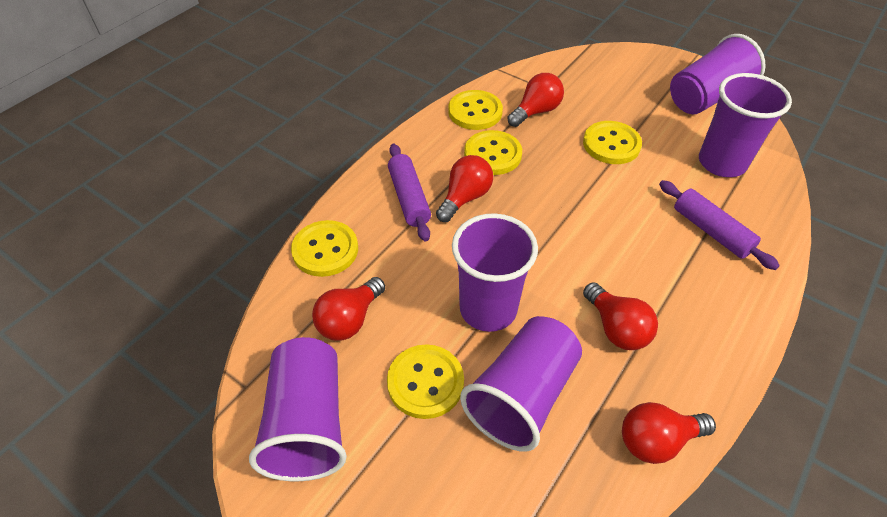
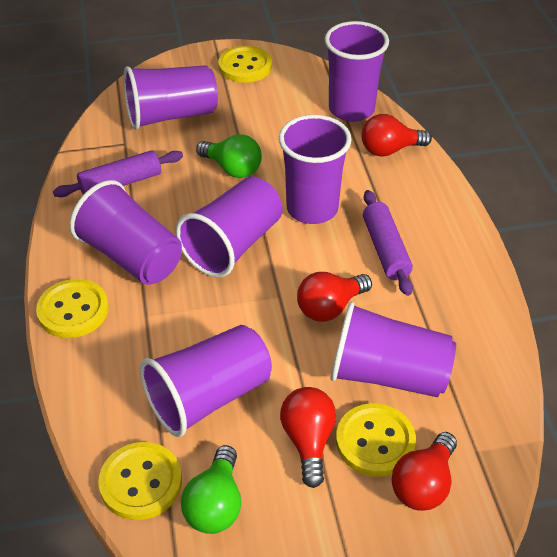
green light bulb: 0 -> 2
purple cup: 5 -> 7
red light bulb: 5 -> 4
yellow button: 5 -> 4

